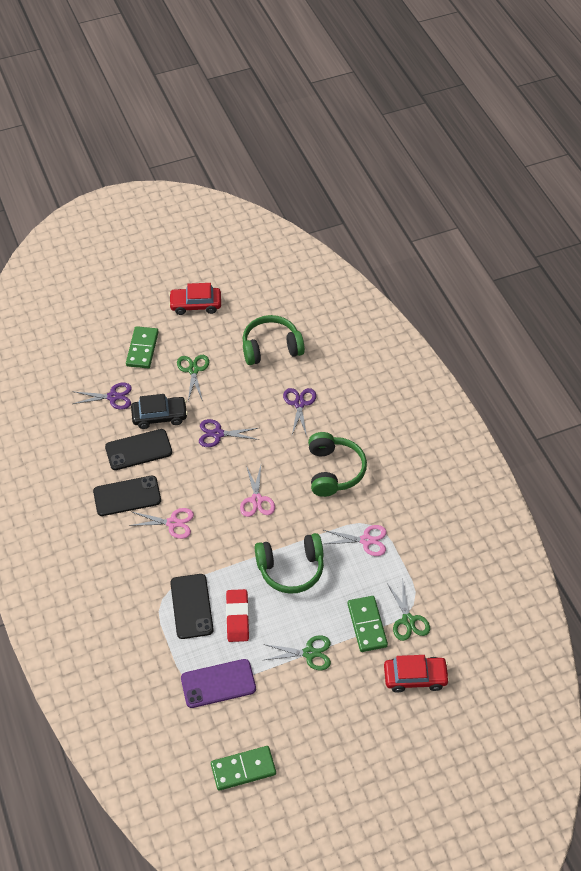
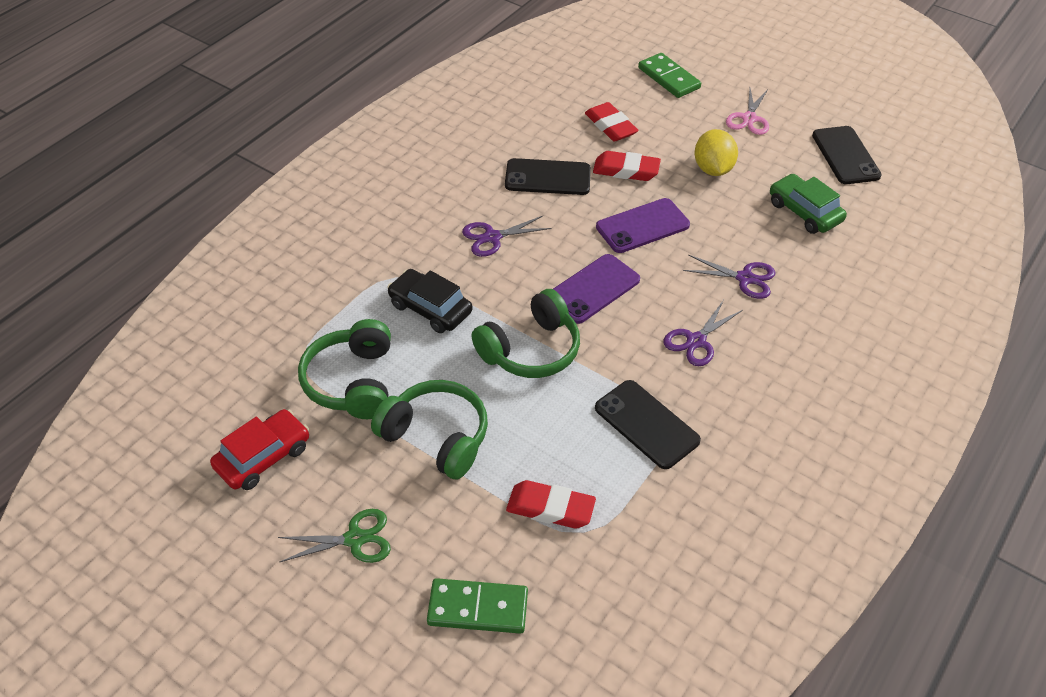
green car: 0 -> 1
green domino: 3 -> 2
green scissors: 3 -> 1
pink scissors: 3 -> 1
purple phone: 1 -> 2
red car: 2 -> 1
red eraser: 1 -> 3
yellow lemon: 0 -> 1

